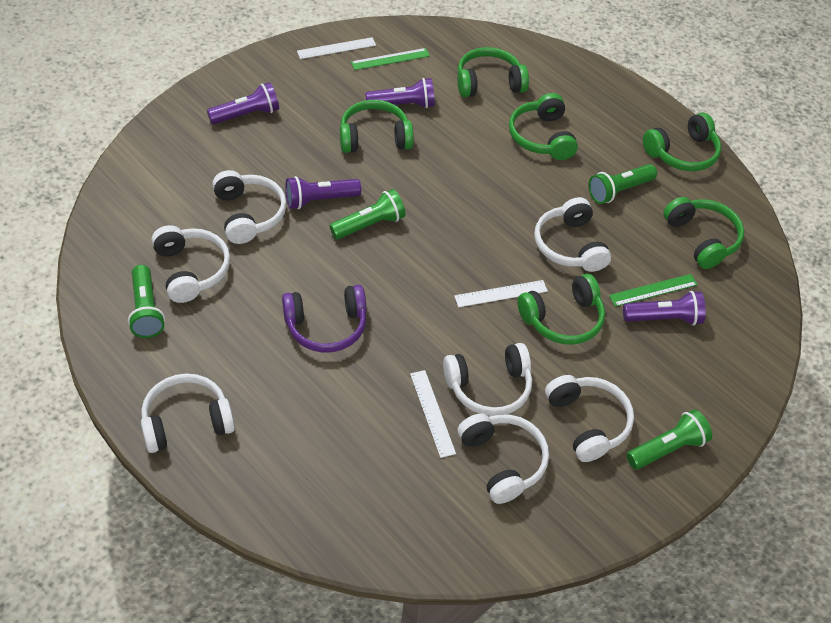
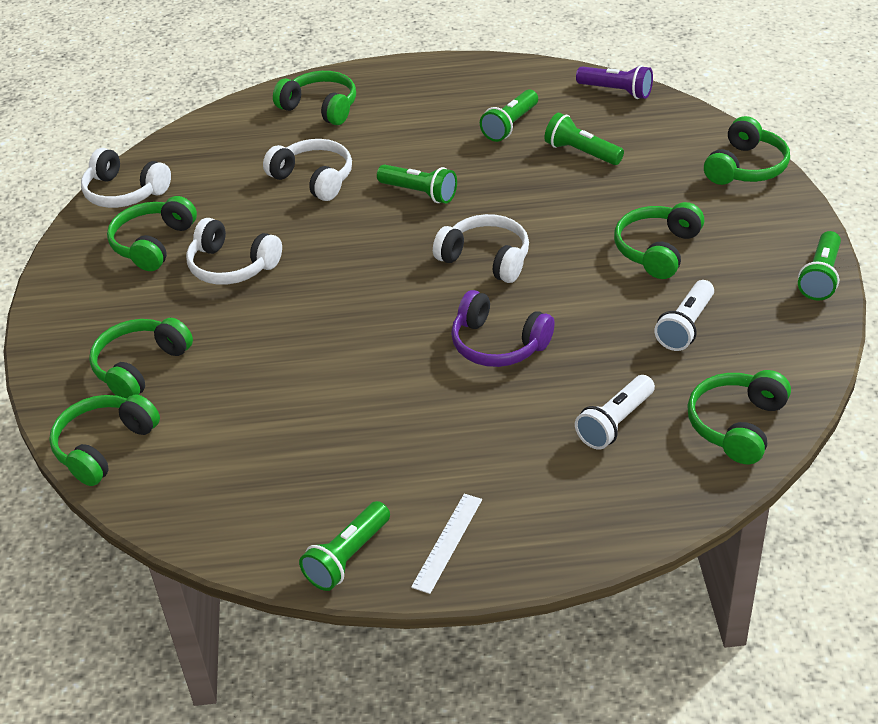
green flashlight: 4 -> 5
green headphones: 6 -> 7
green ruler: 2 -> 0
purple flashlight: 4 -> 1
white flashlight: 0 -> 2
white headphones: 7 -> 4
white ruler: 3 -> 1

